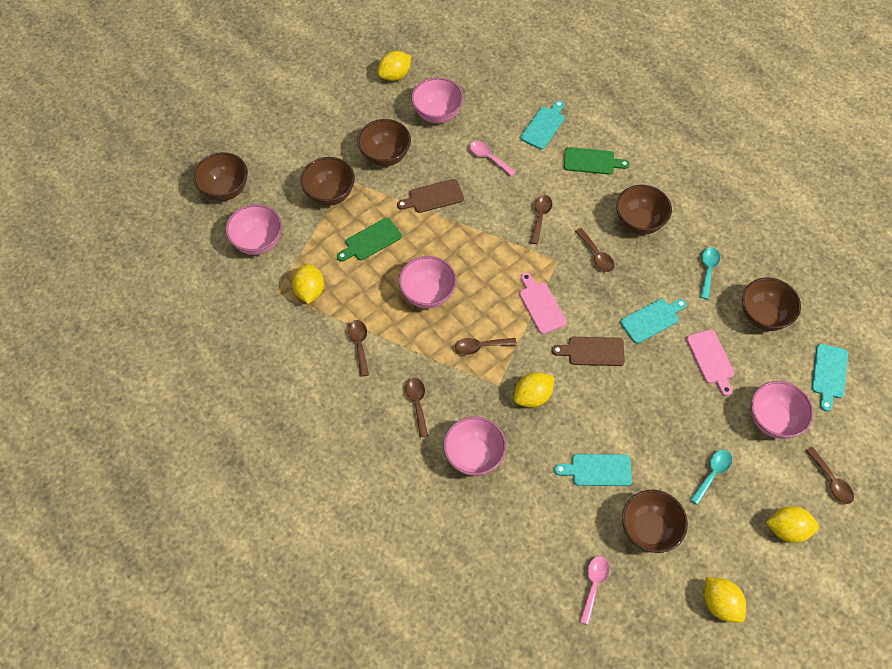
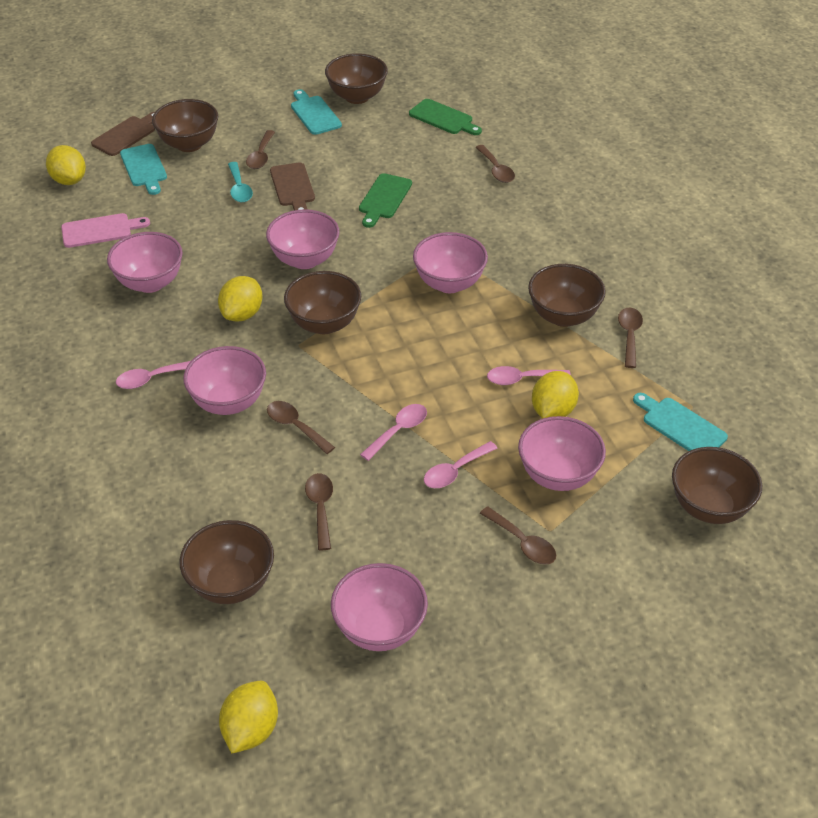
pink bowl: 5 -> 6
pink cutting board: 2 -> 1
pink spoon: 2 -> 4
turquoise cutting board: 4 -> 3
turquoise spoon: 2 -> 1
yellow lemon: 5 -> 4

